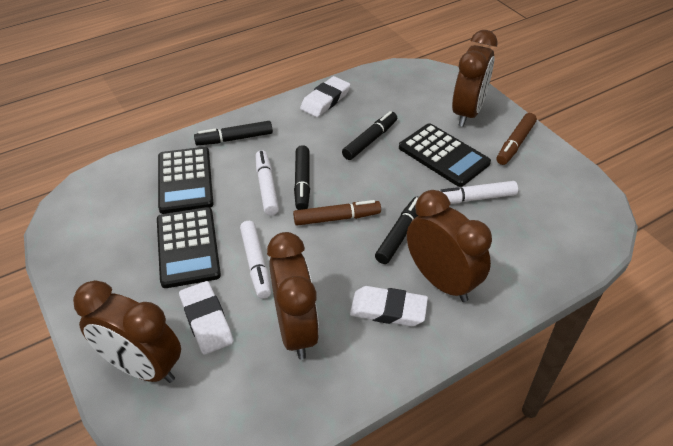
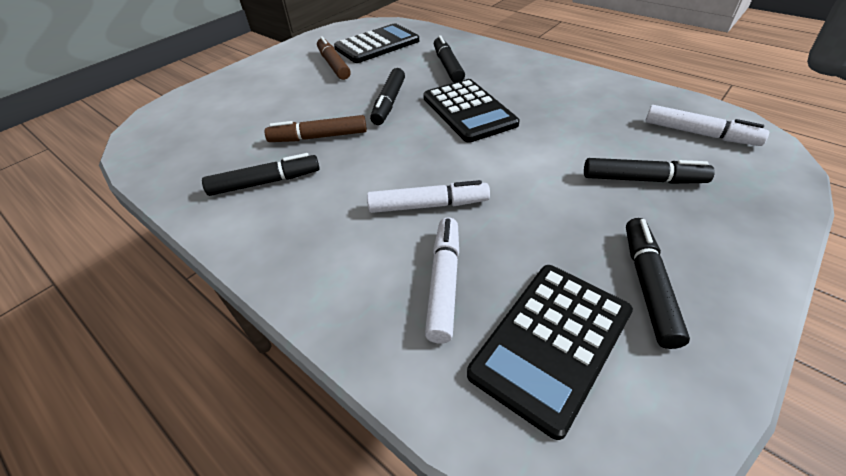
black marker: 4 -> 5
brown clock: 4 -> 0
white eraser: 3 -> 0

